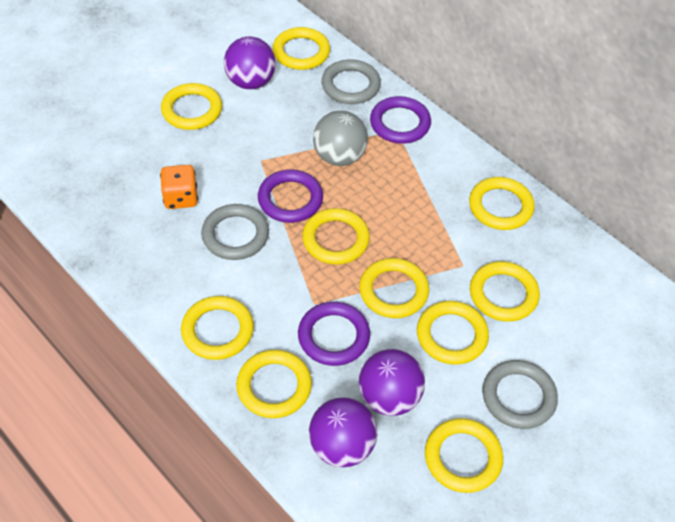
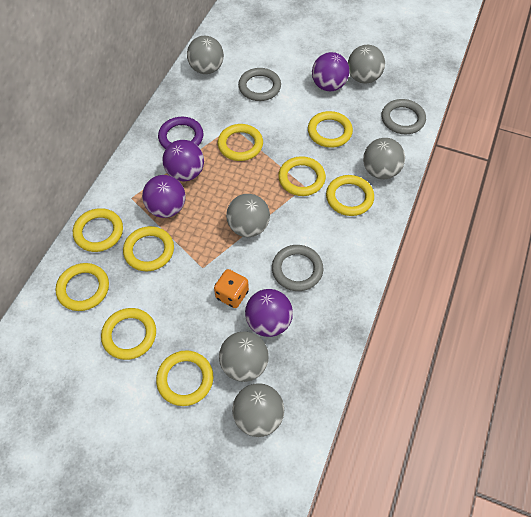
grey ball: 1 -> 6
purple ball: 3 -> 4
purple ring: 3 -> 1
yellow ring: 10 -> 9

